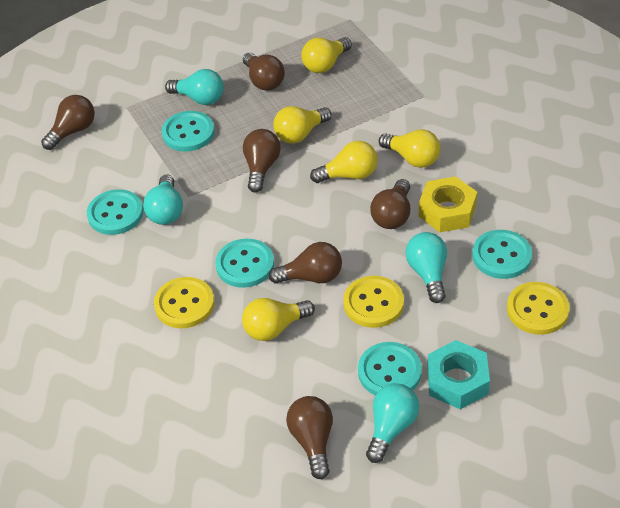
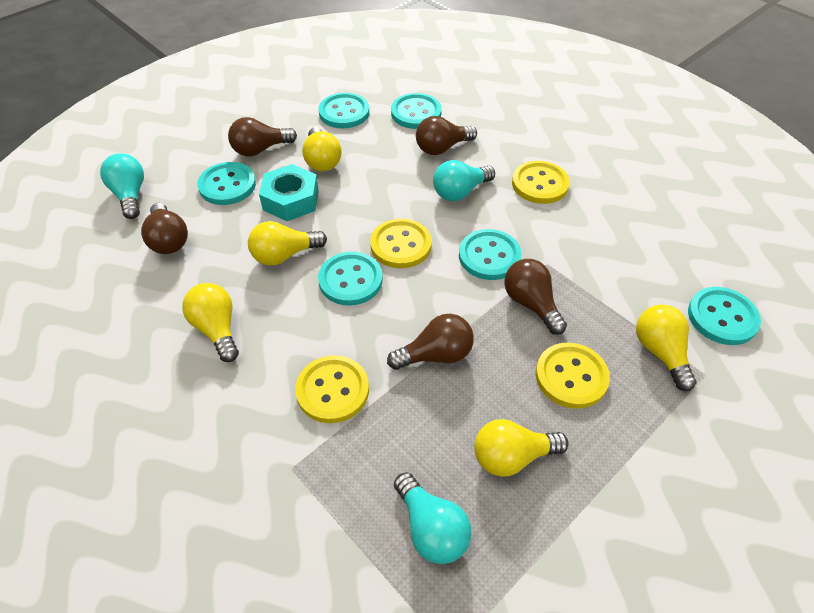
brown light bulb: 6 -> 5
turquoise button: 5 -> 6
turquoise light bulb: 4 -> 3
yellow button: 3 -> 4
yellow nut: 1 -> 0

